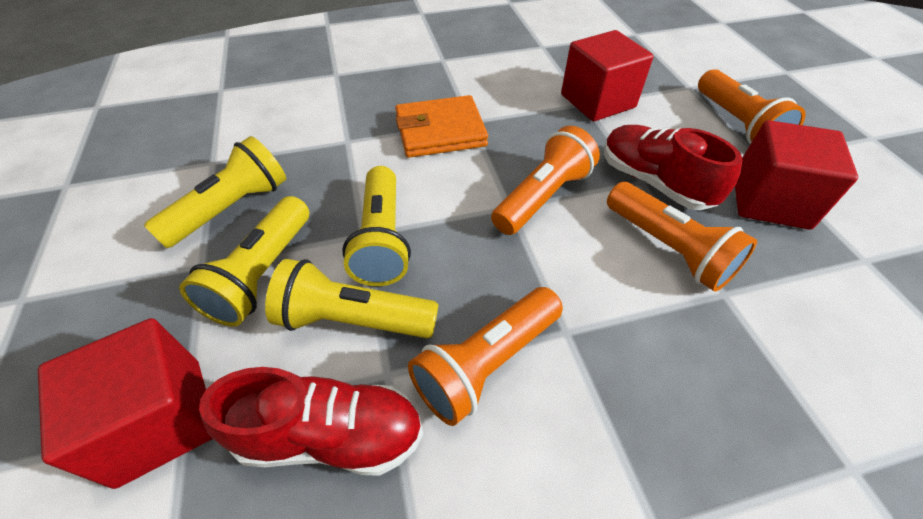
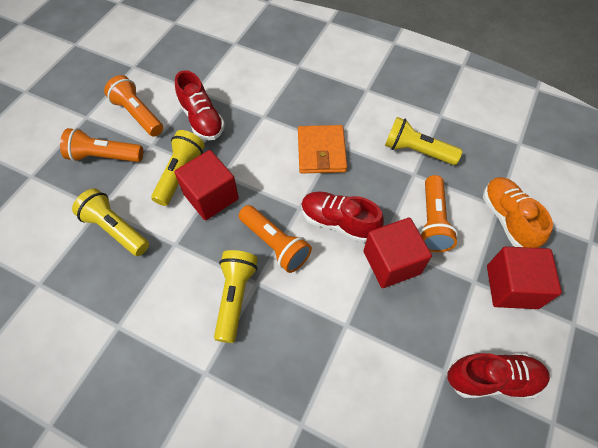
orange shoe: 0 -> 1
red shoe: 2 -> 3

